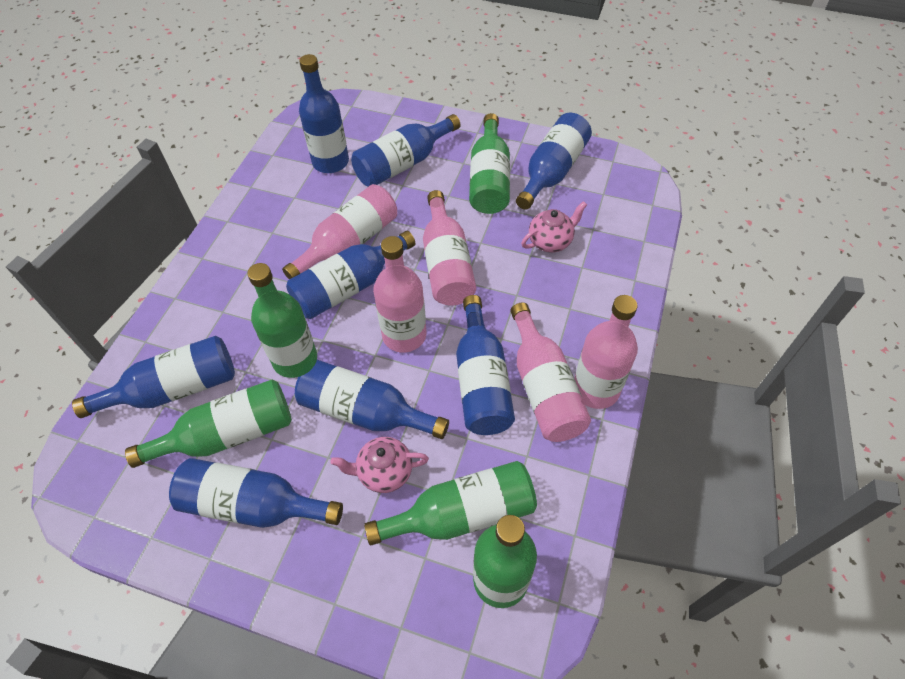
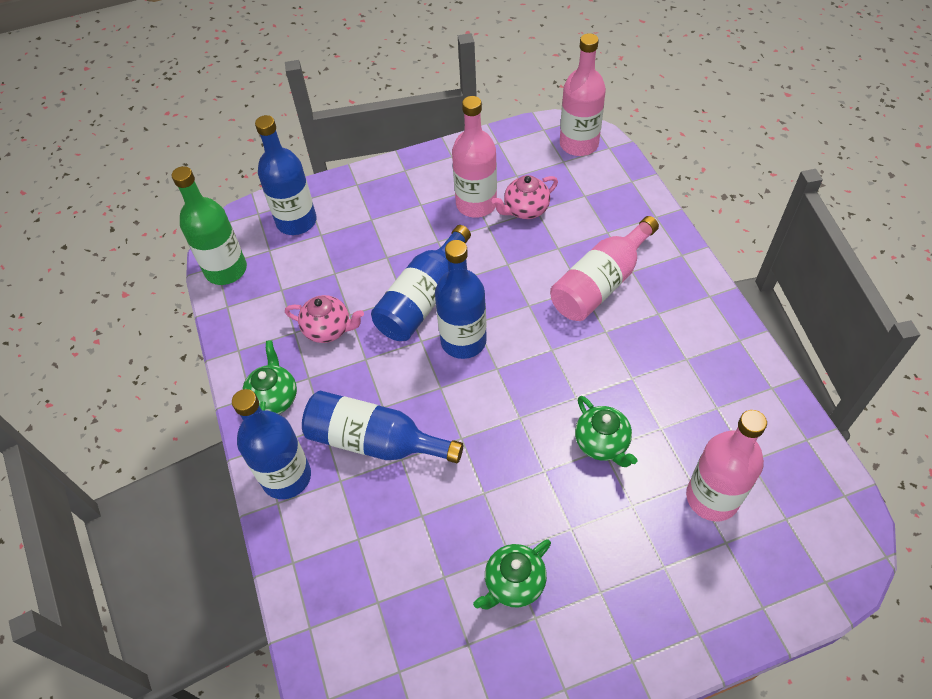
blue bottle: 8 -> 5
green bottle: 5 -> 1
green teapot: 0 -> 3
pink bottle: 5 -> 4

